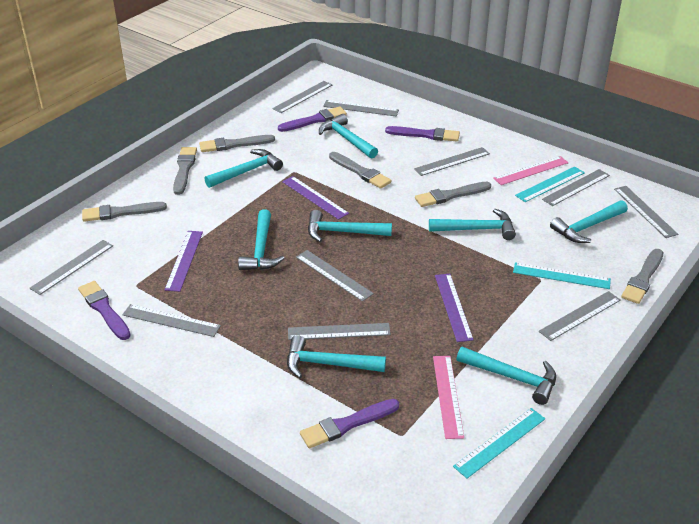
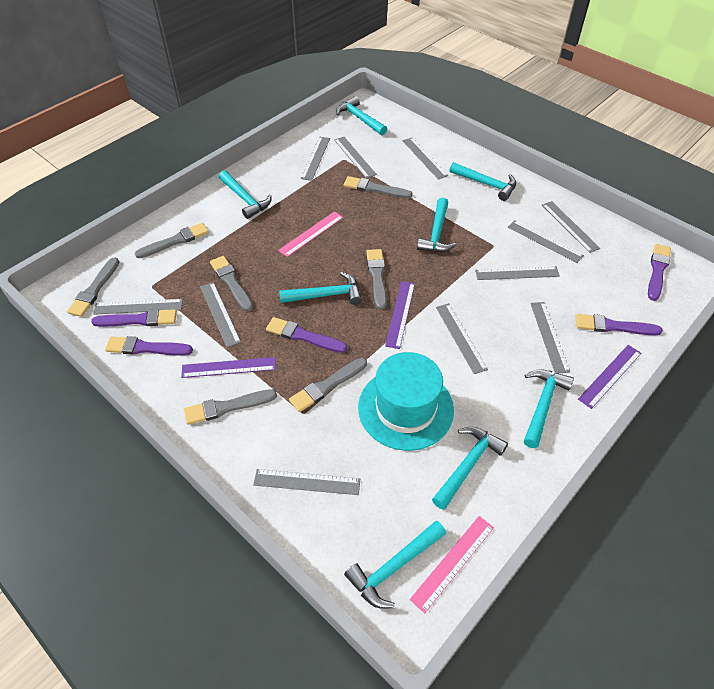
grey brush: 6 -> 7
grey ruler: 10 -> 11
purple brush: 4 -> 5
turquoise hat: 0 -> 1
turquoise ruler: 3 -> 0

